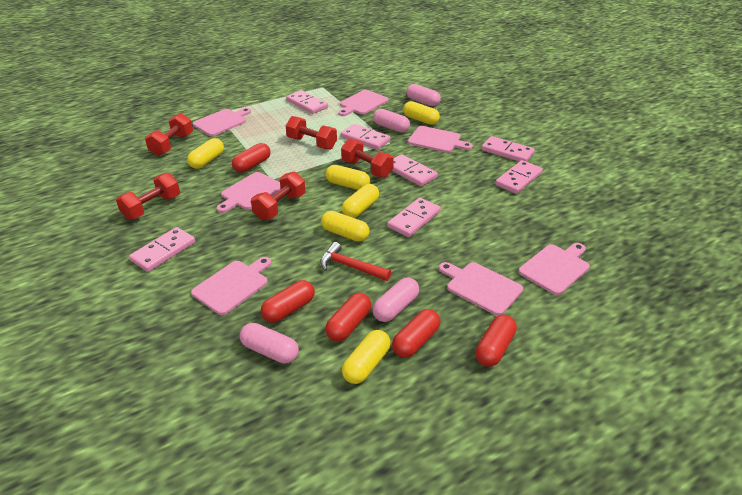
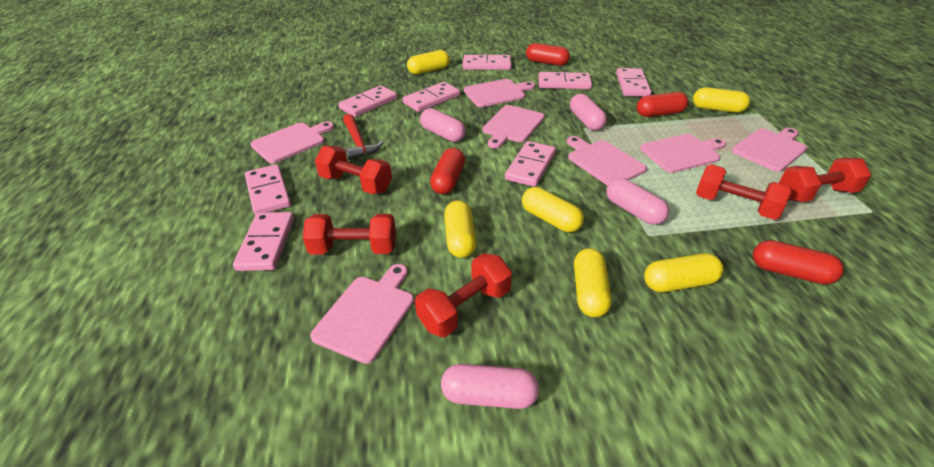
pink domino: 7 -> 8
red capsule: 5 -> 4

